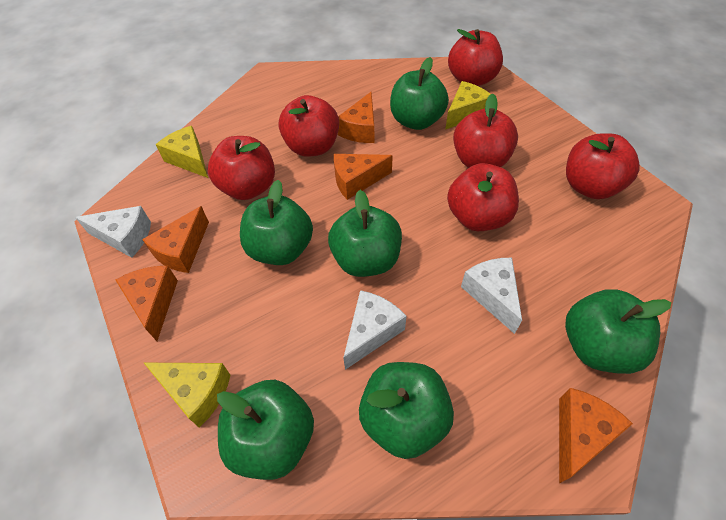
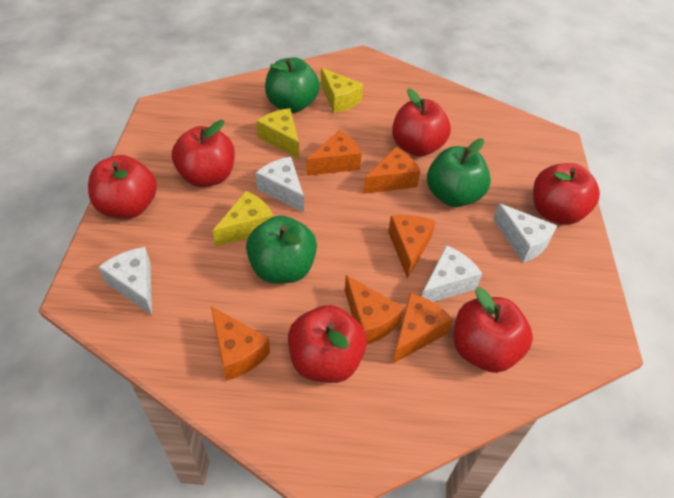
green apple: 6 -> 3
orange cheese: 5 -> 6
white cheese: 3 -> 4

